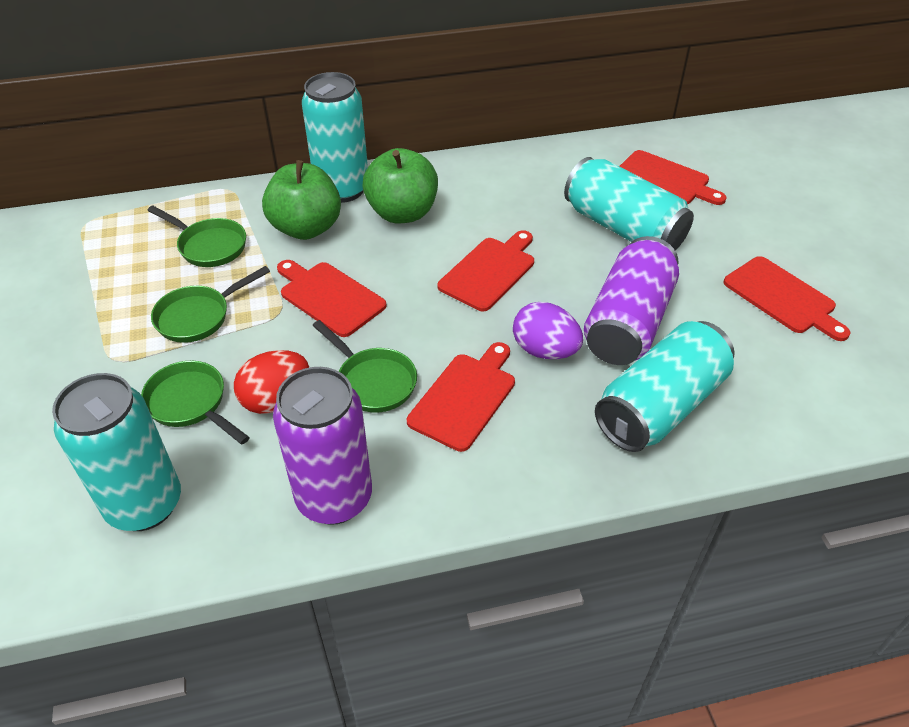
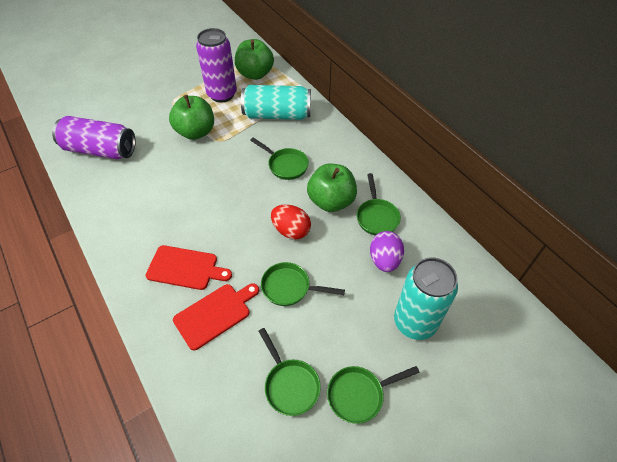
green apple: 2 -> 3
green pan: 4 -> 5
red cutting board: 5 -> 2
turquoise can: 4 -> 2

